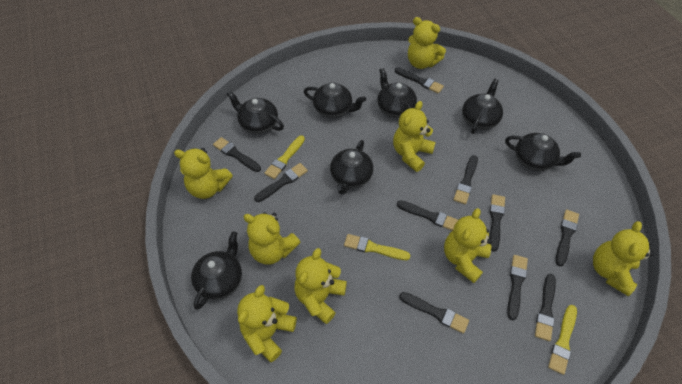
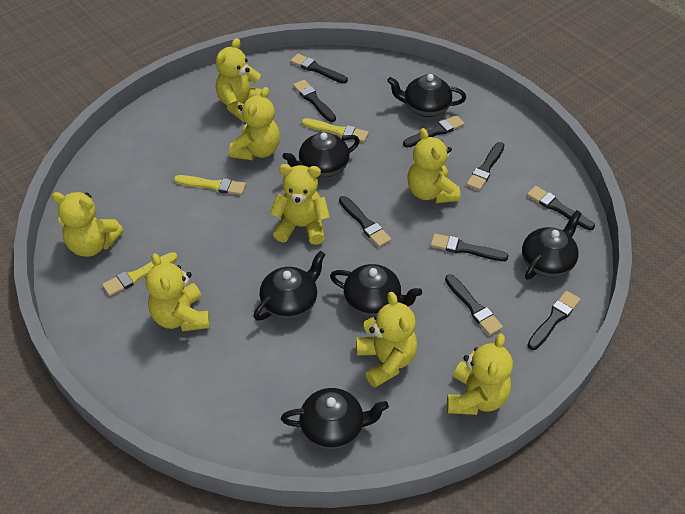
black brush: 10 -> 9
black teapot: 7 -> 6

